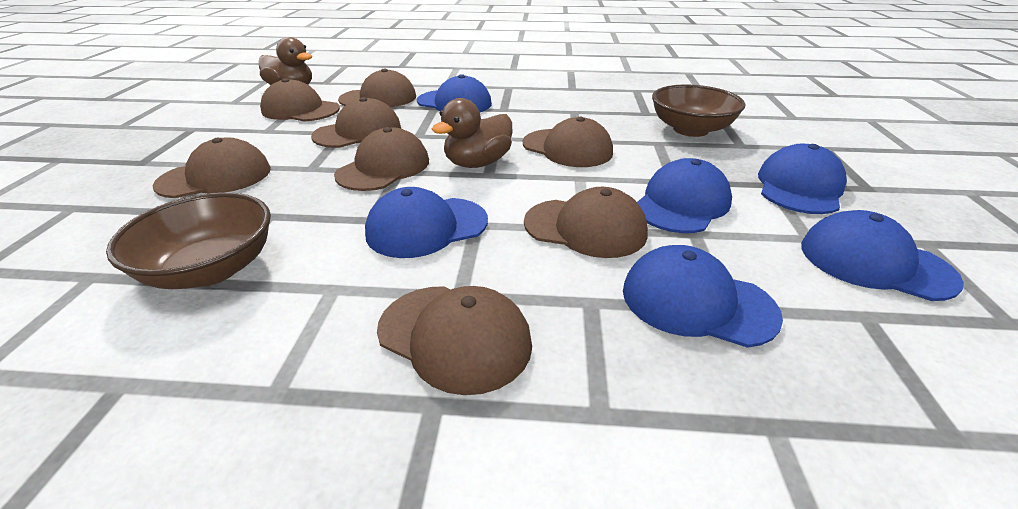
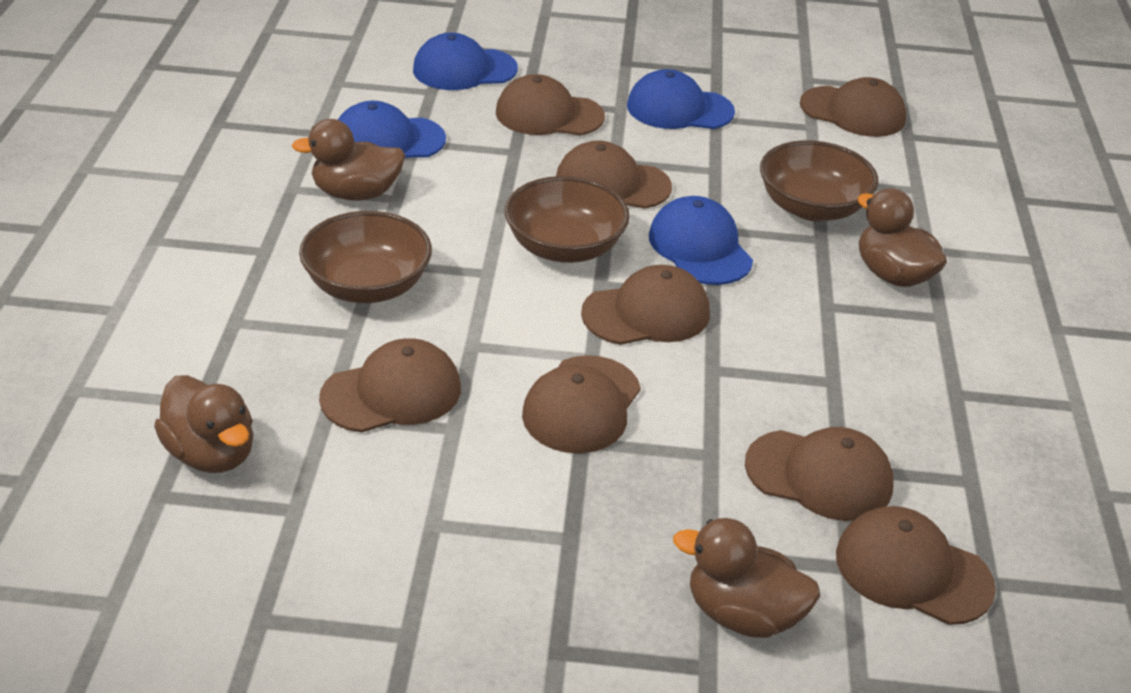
blue cap: 6 -> 4
brown bowl: 2 -> 3
brown duck: 2 -> 4

